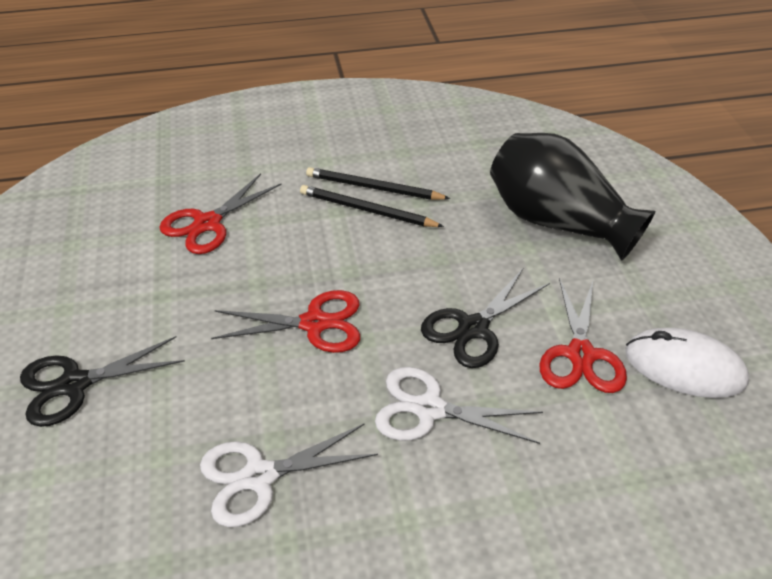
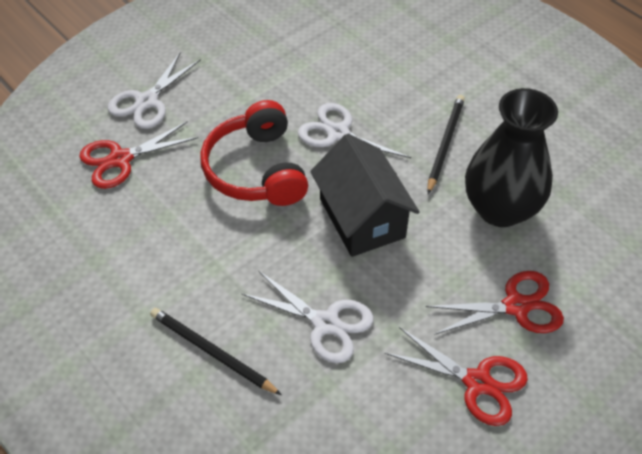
black house: 0 -> 1
black scissors: 2 -> 0
red headphones: 0 -> 1
white mouse: 1 -> 0
white scissors: 2 -> 3

